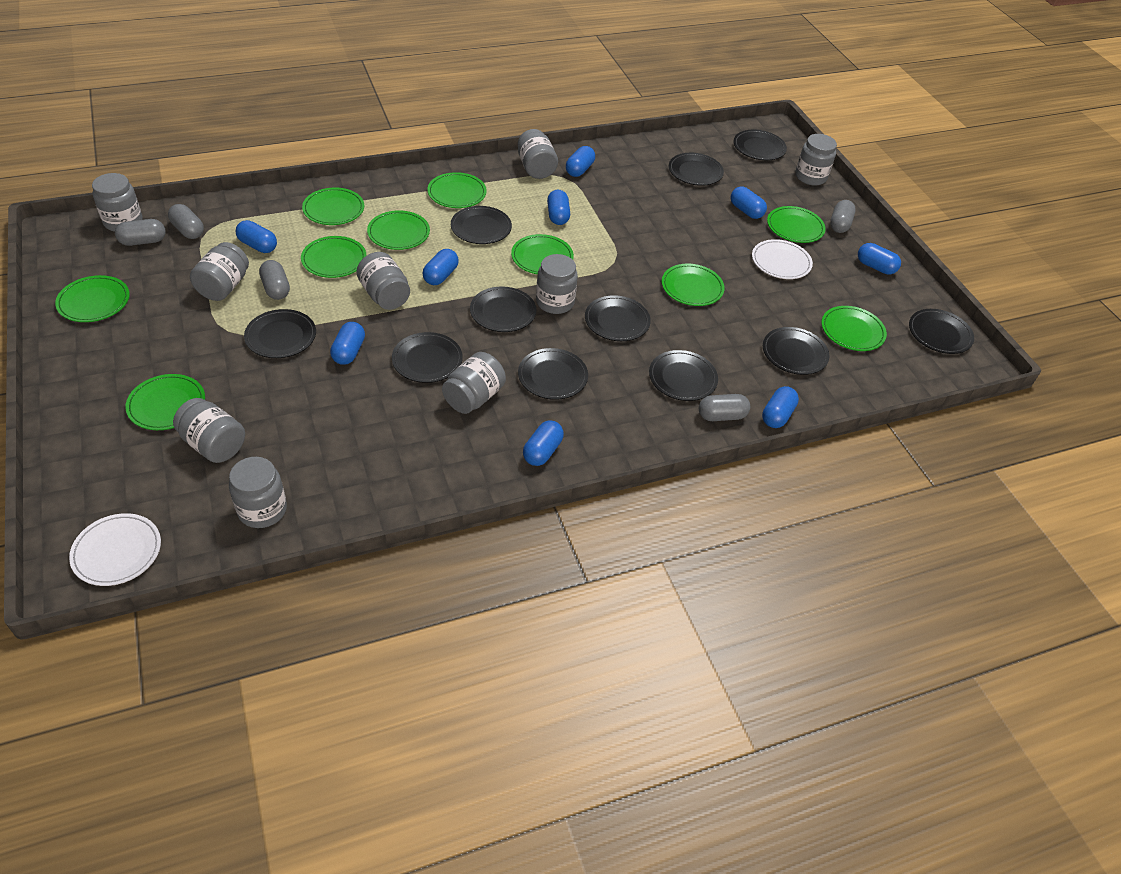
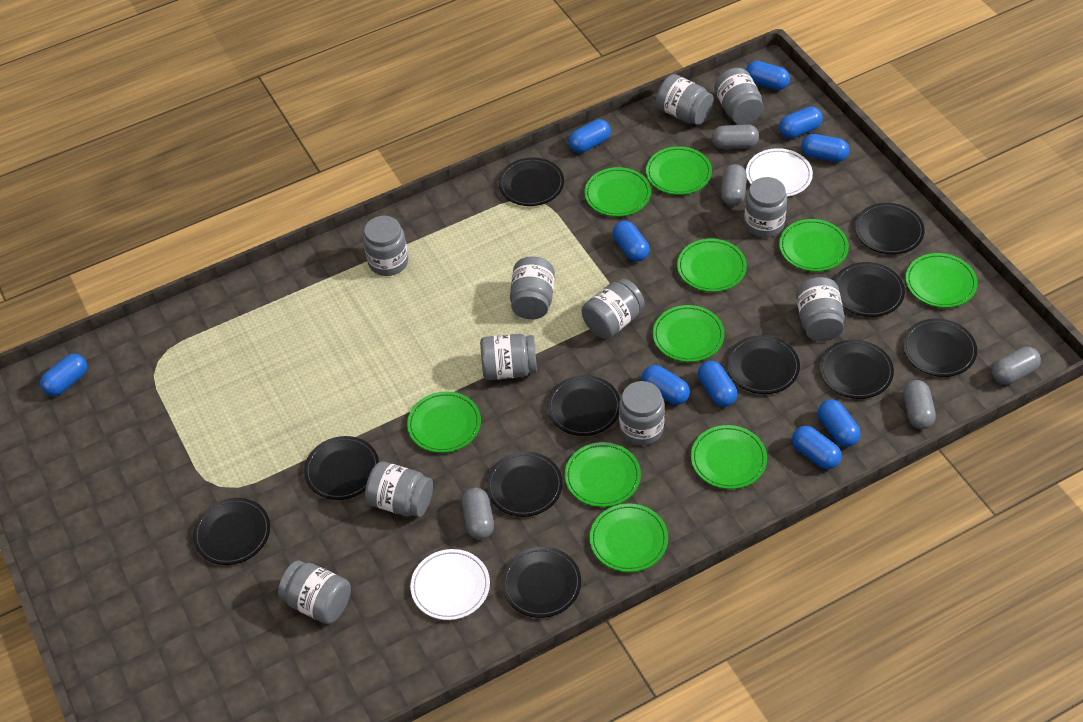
blue capsule: 9 -> 10
grey jar: 9 -> 11

